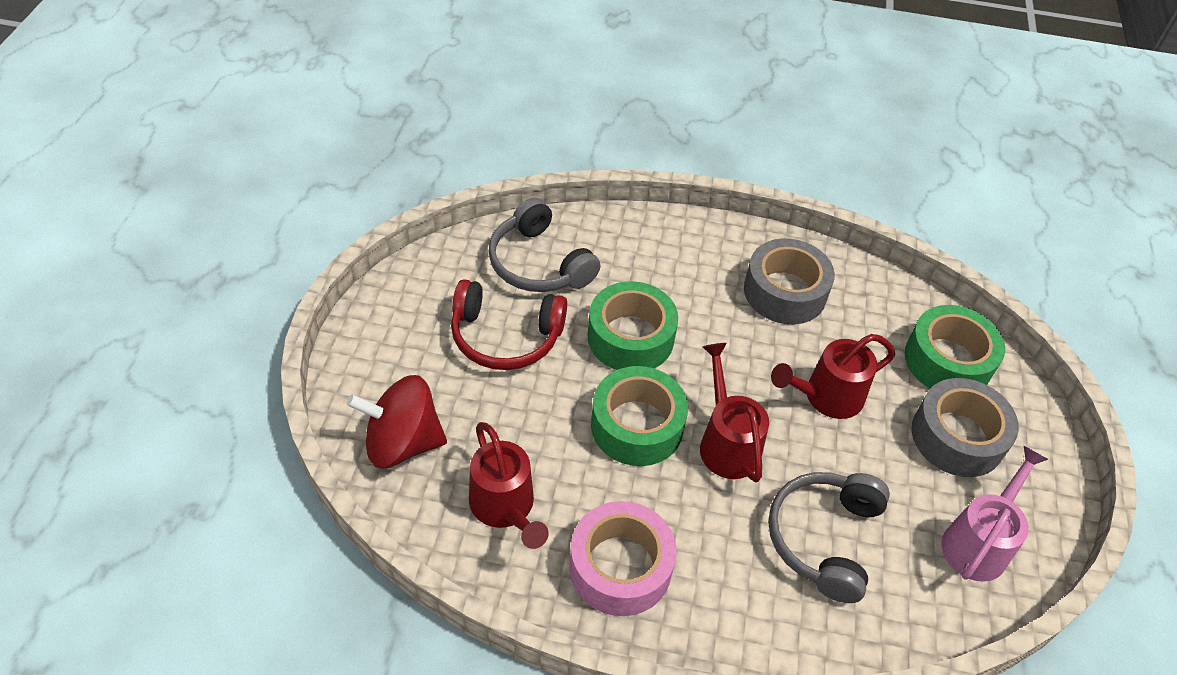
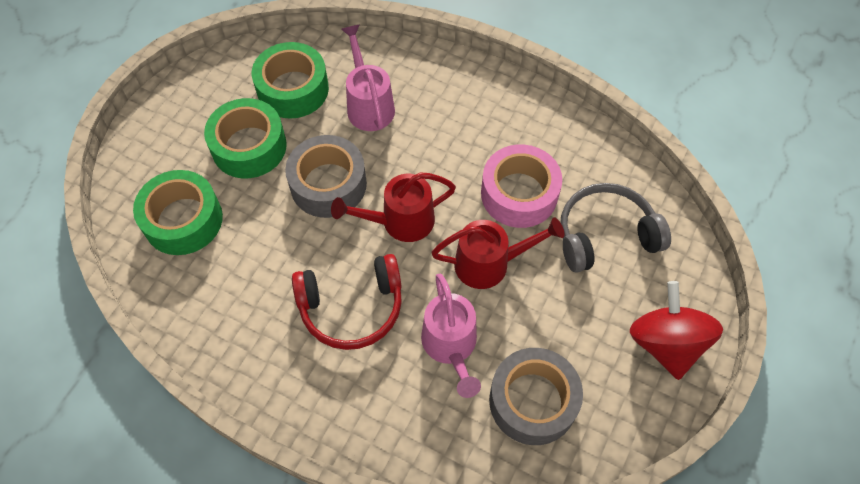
grey headphones: 2 -> 1
pink watering can: 1 -> 2
red watering can: 3 -> 2

